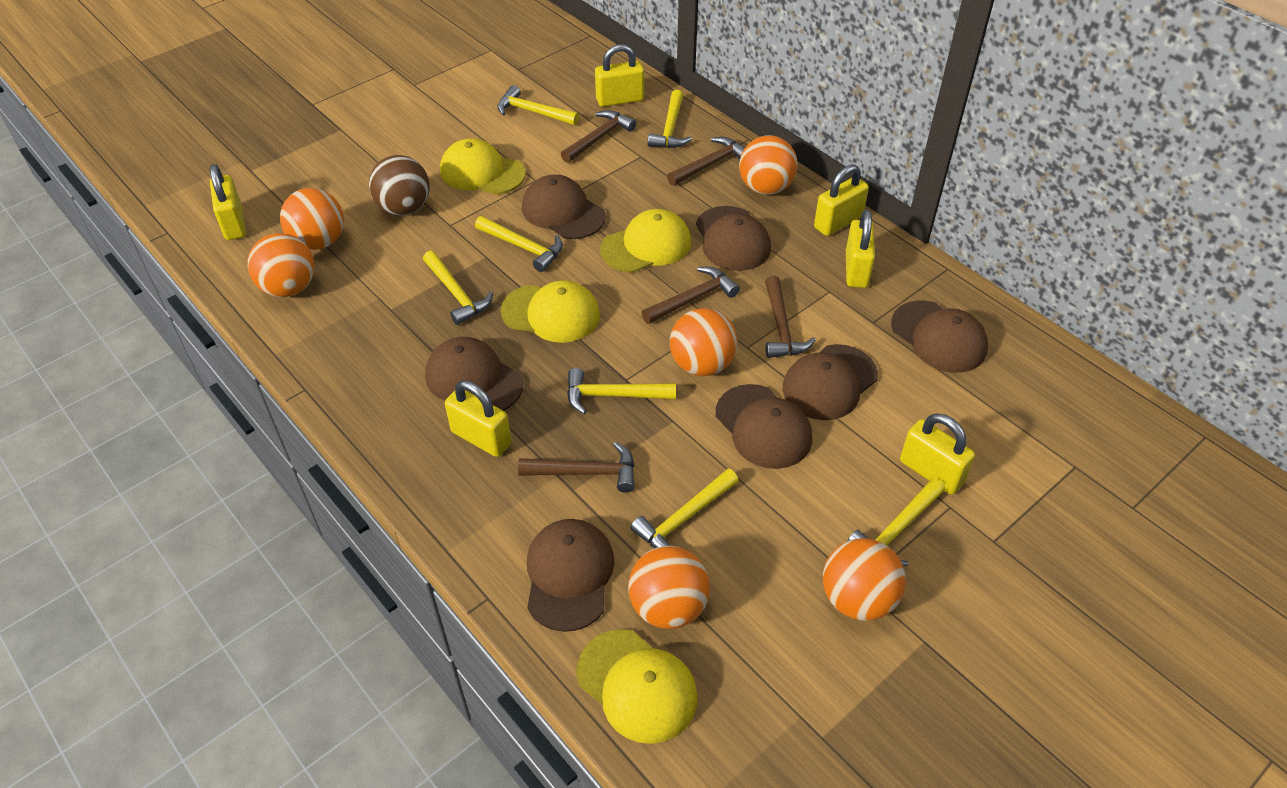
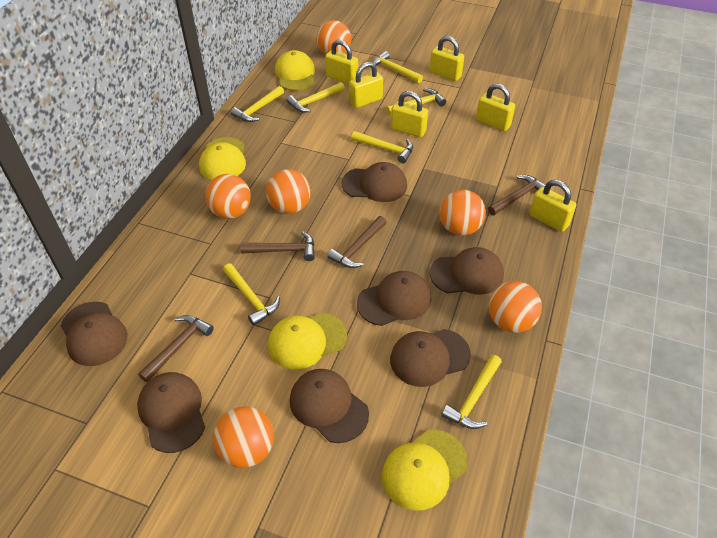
brown ball: 1 -> 0
brown hammer: 5 -> 4

